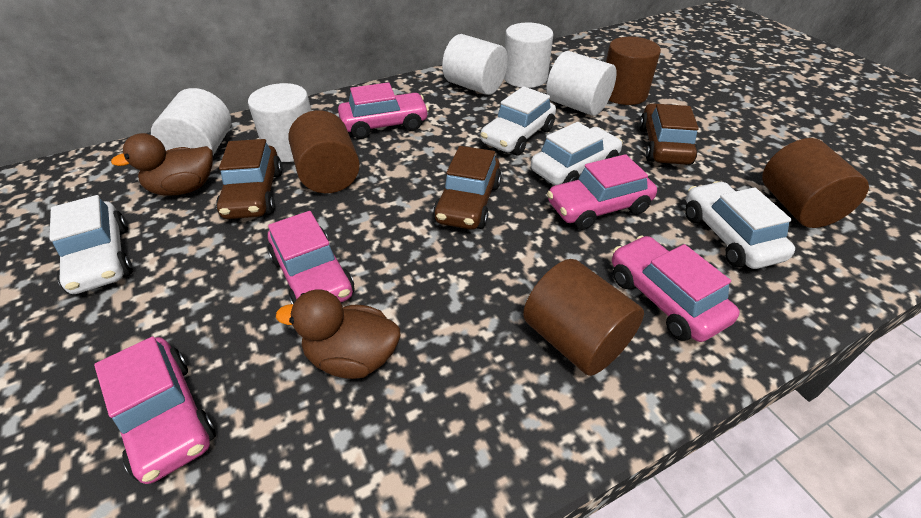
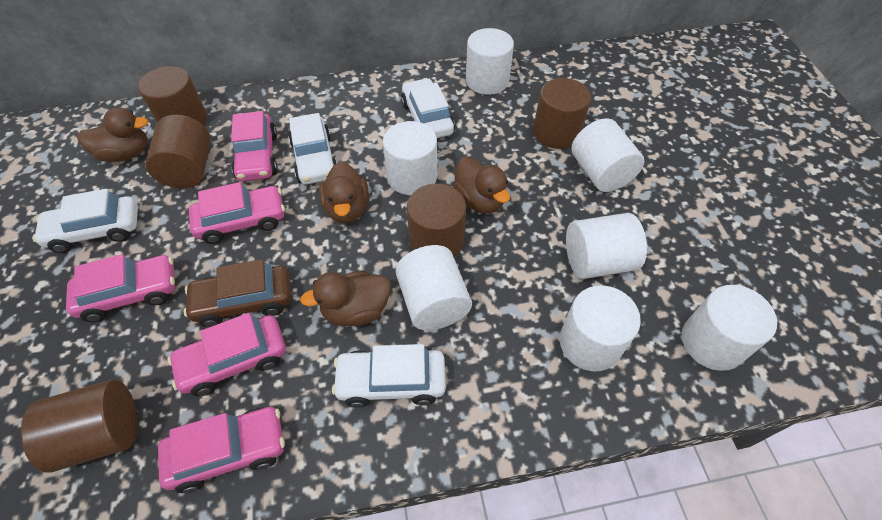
brown car: 3 -> 1
brown cylinder: 4 -> 5
brown duck: 2 -> 4
white cylinder: 5 -> 7

